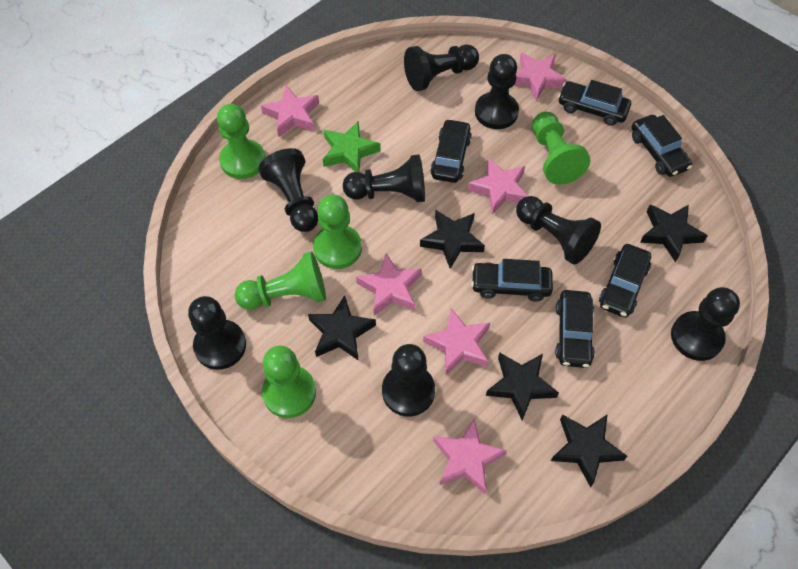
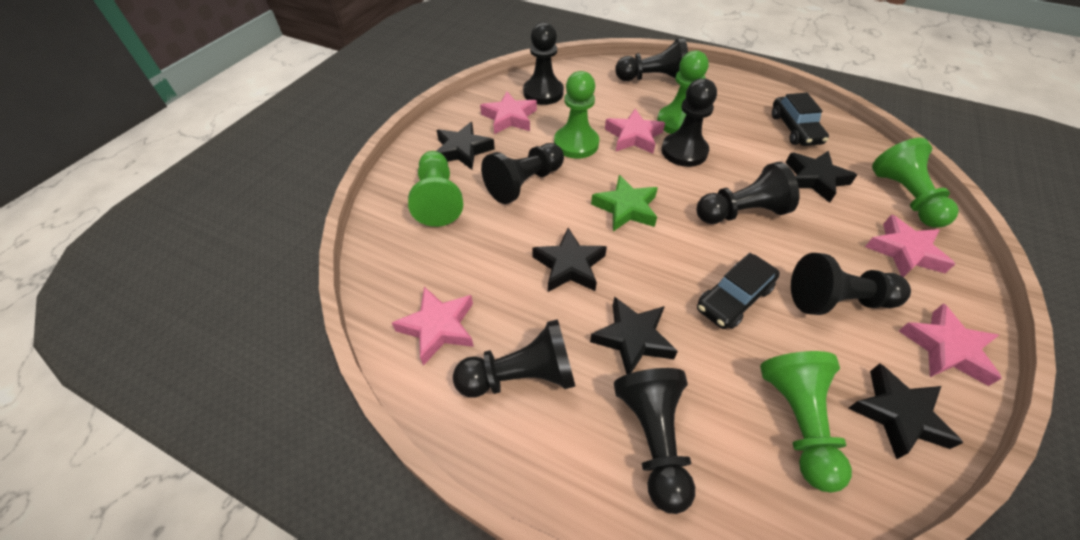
black car: 6 -> 2
pink star: 6 -> 5

